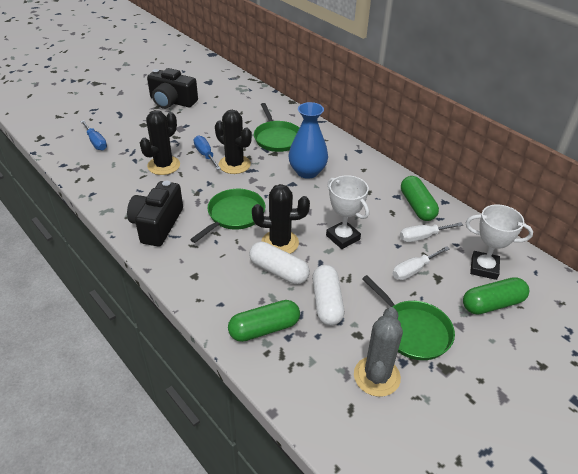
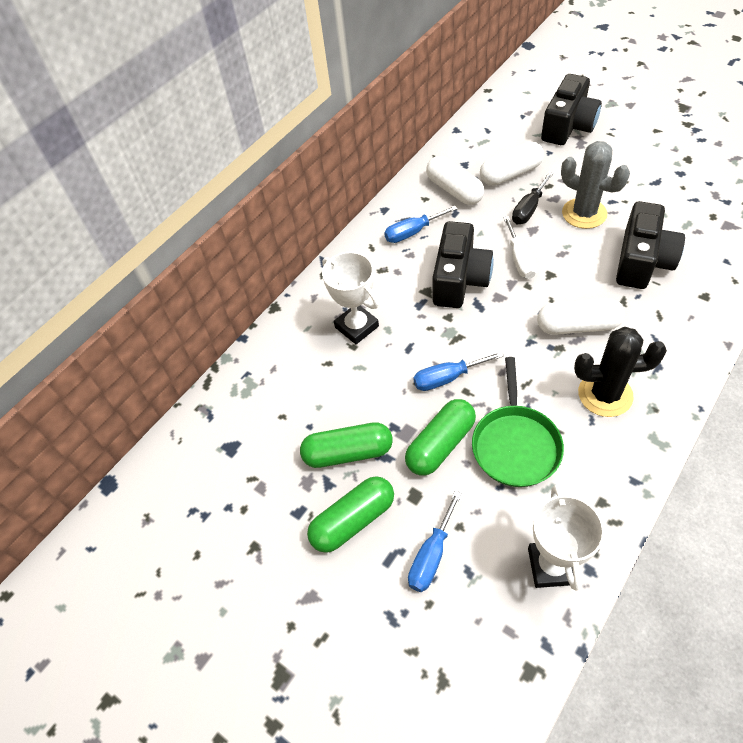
black cactus: 3 -> 1
black camera: 2 -> 3
black screwdriver: 0 -> 1
blue screwdriver: 2 -> 3
blue vase: 1 -> 0
green pan: 3 -> 1
white capsule: 2 -> 3
white screwdriver: 2 -> 1

